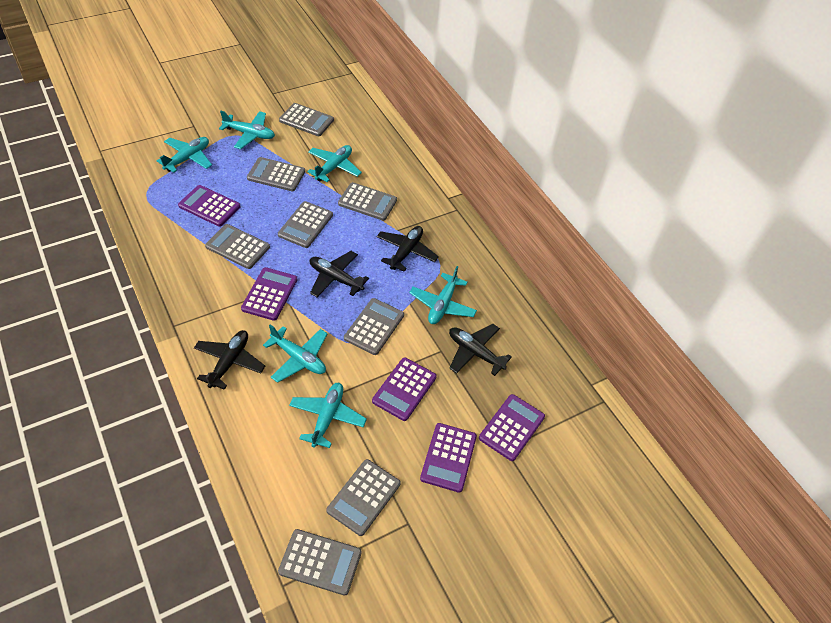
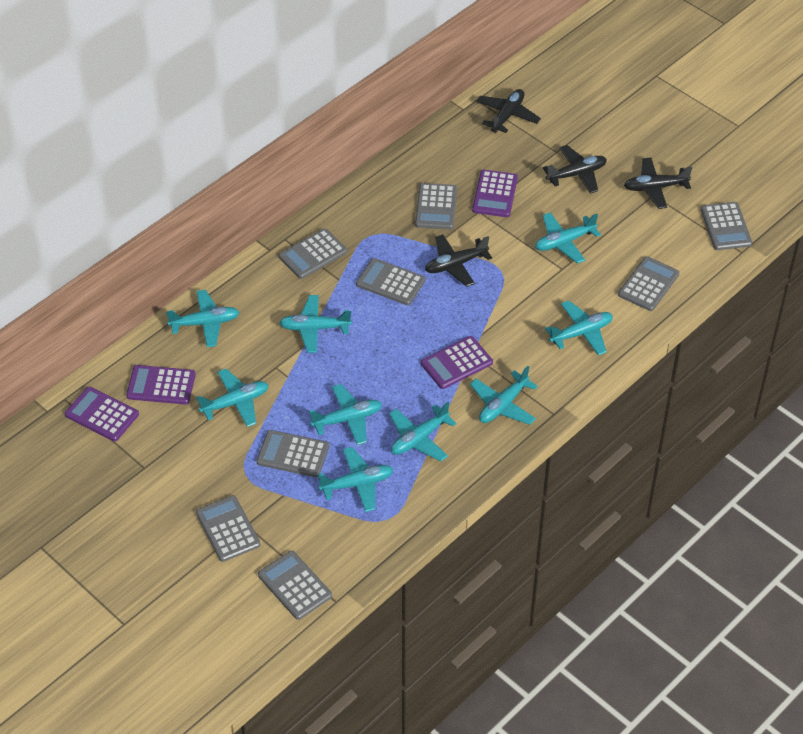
purple calculator: 5 -> 4
turquoise plane: 6 -> 9

